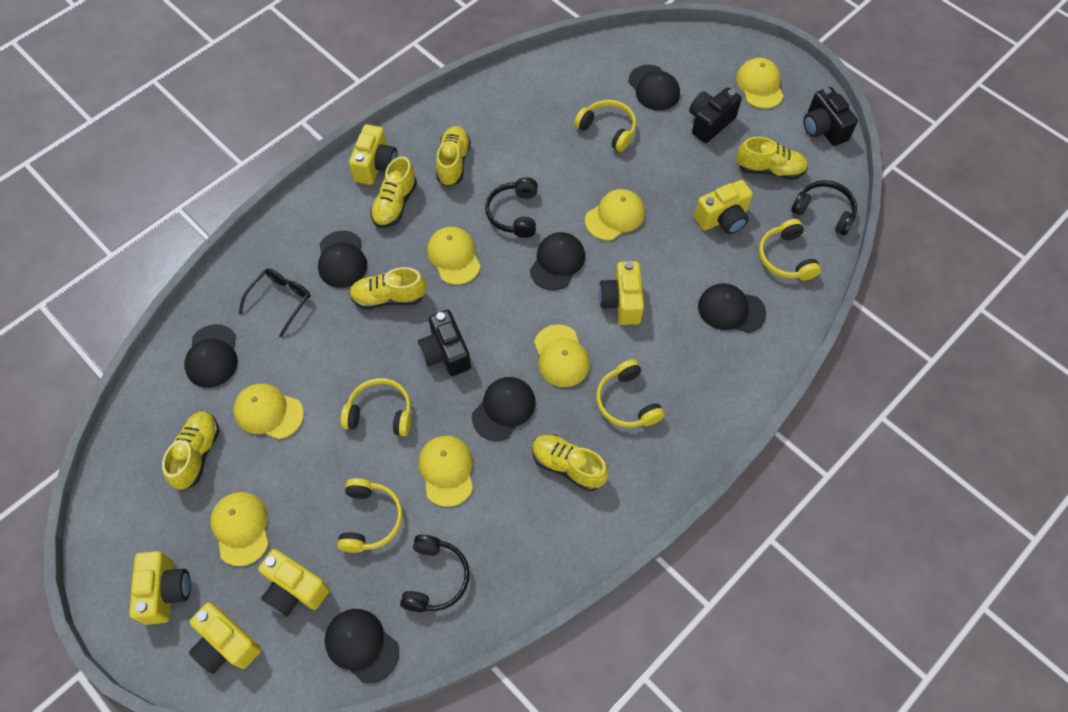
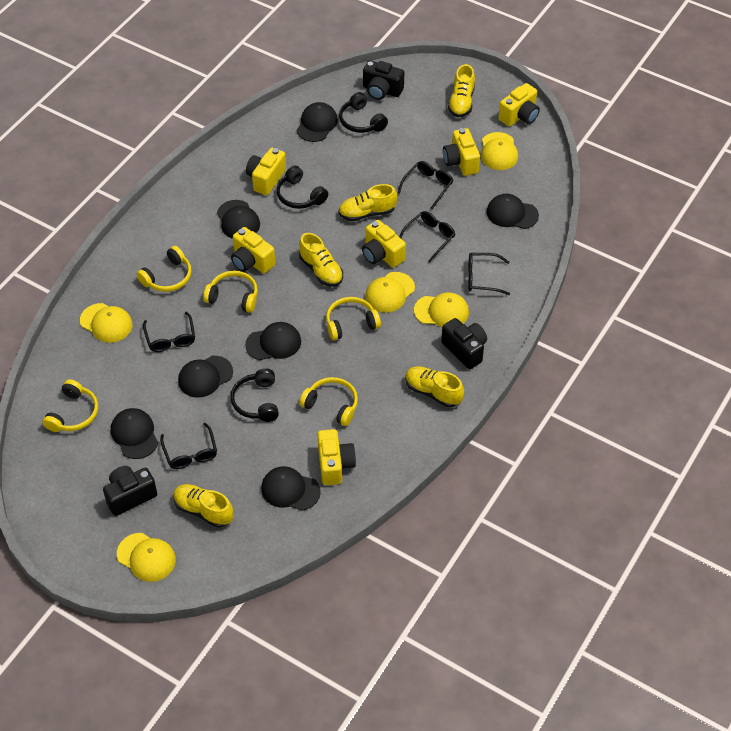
black glasses: 1 -> 5
yellow cap: 7 -> 5
yellow shoe: 6 -> 5

